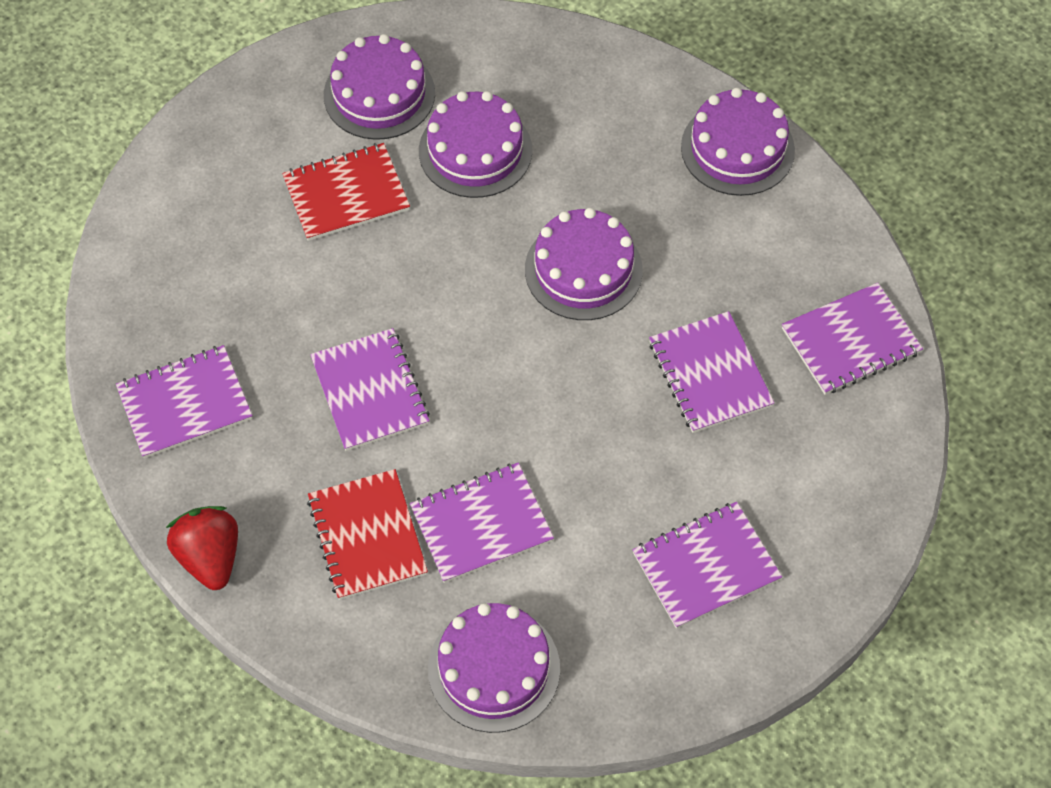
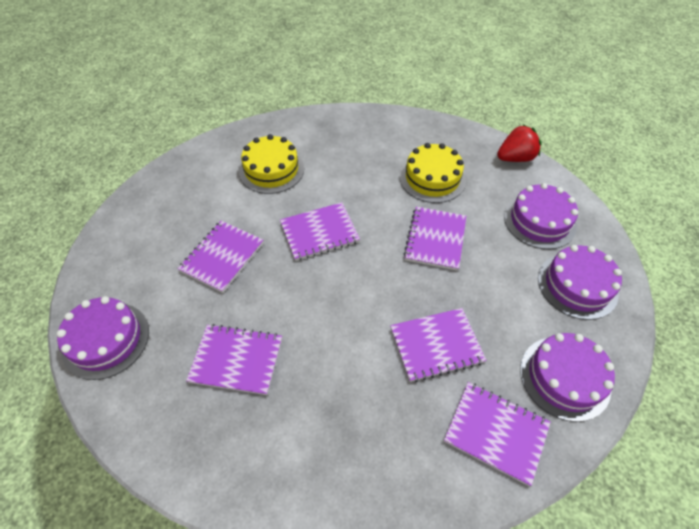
purple cake: 5 -> 4
red notebook: 2 -> 0
yellow cake: 0 -> 2

